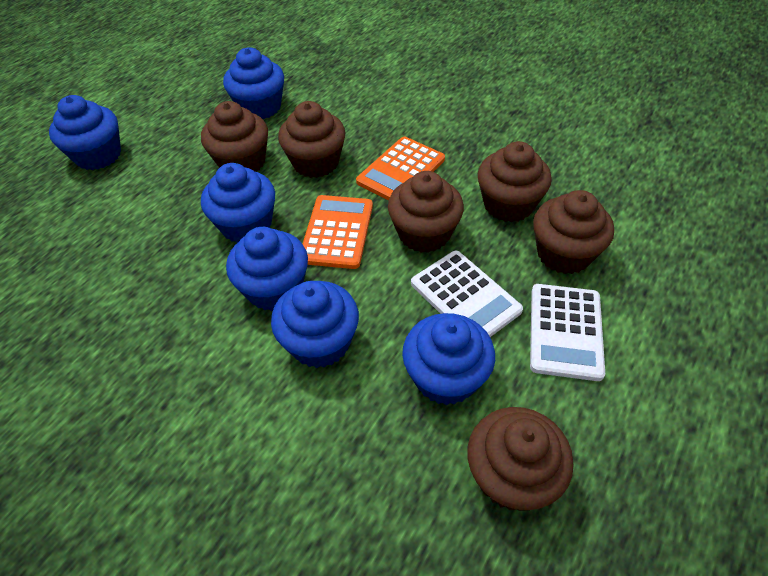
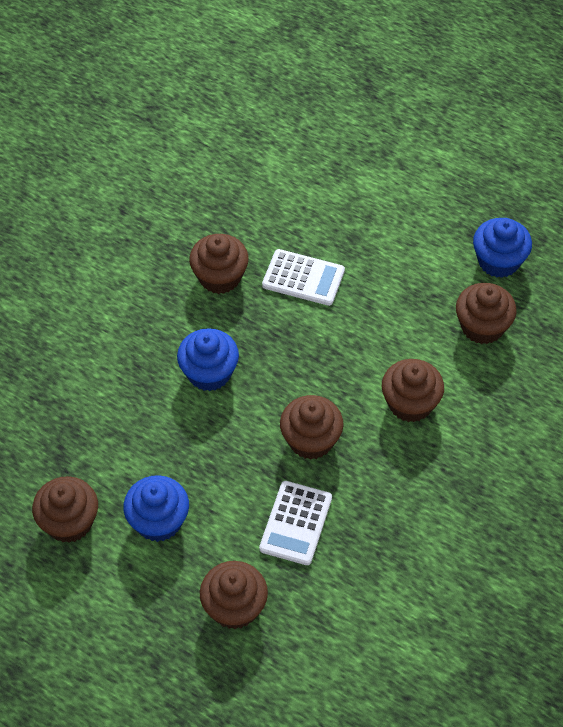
blue cupcake: 6 -> 3
orange calculator: 2 -> 0

